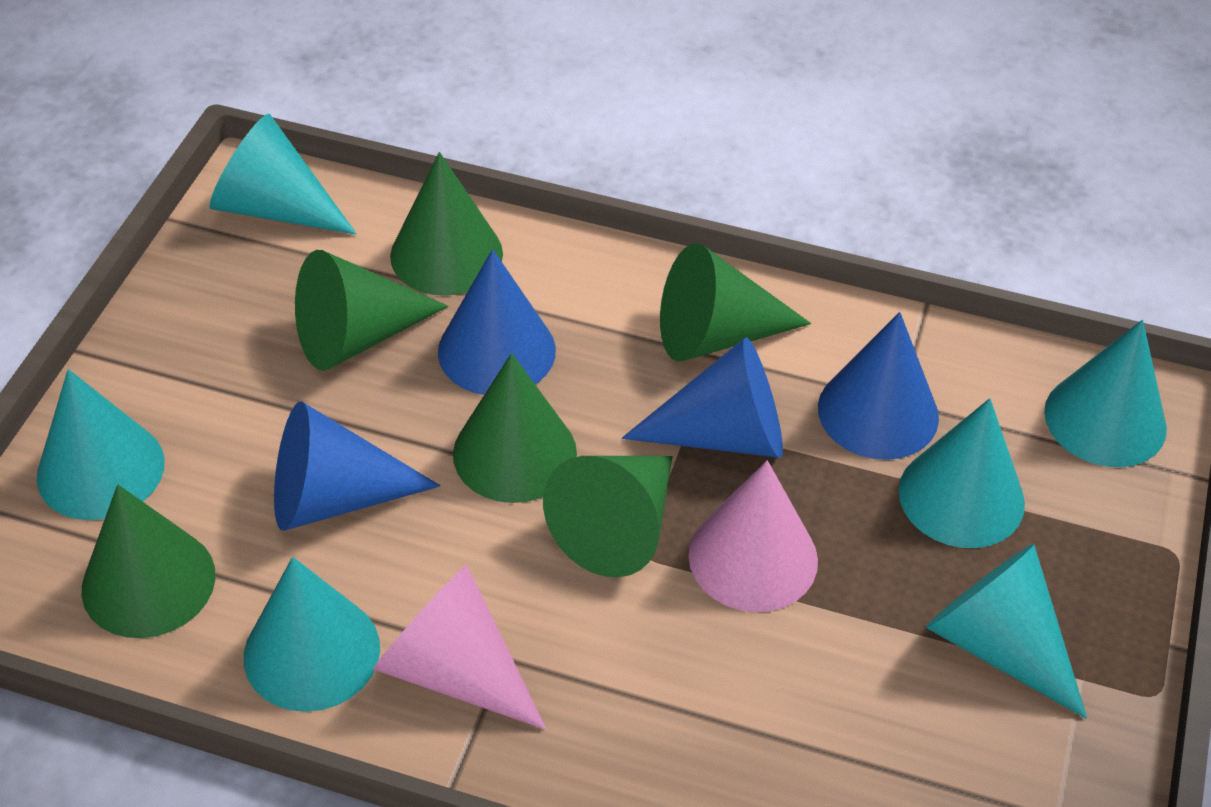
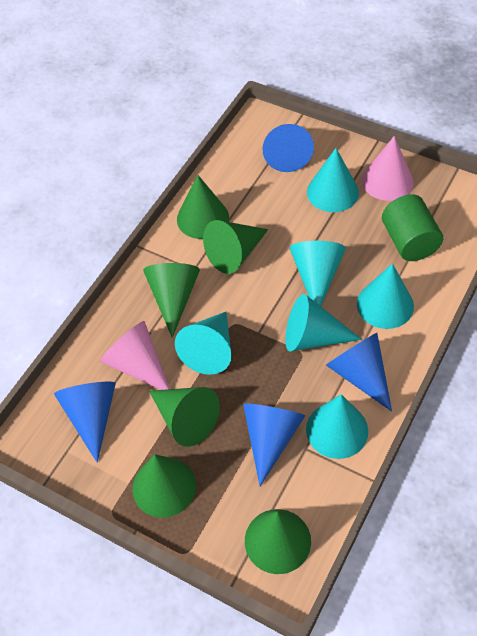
green cylinder: 0 -> 1

